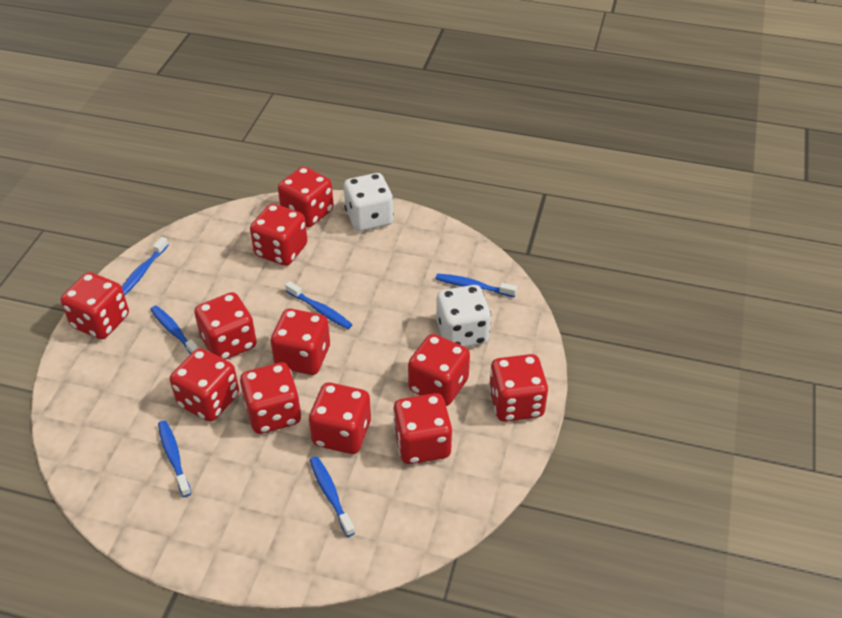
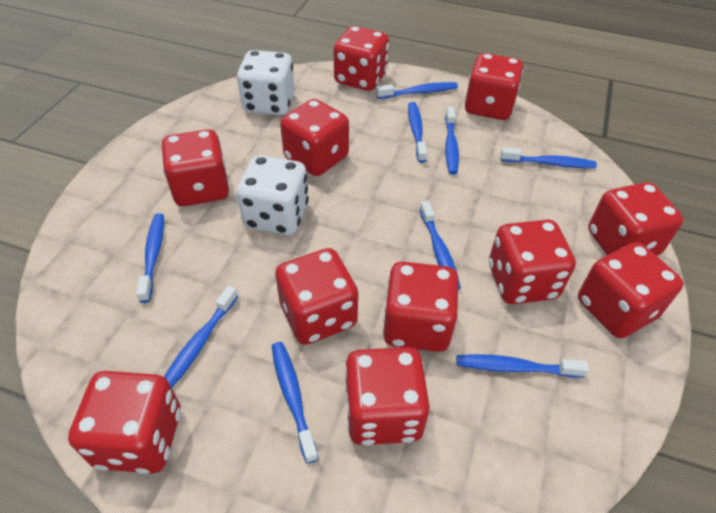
blue toothbrush: 6 -> 9

